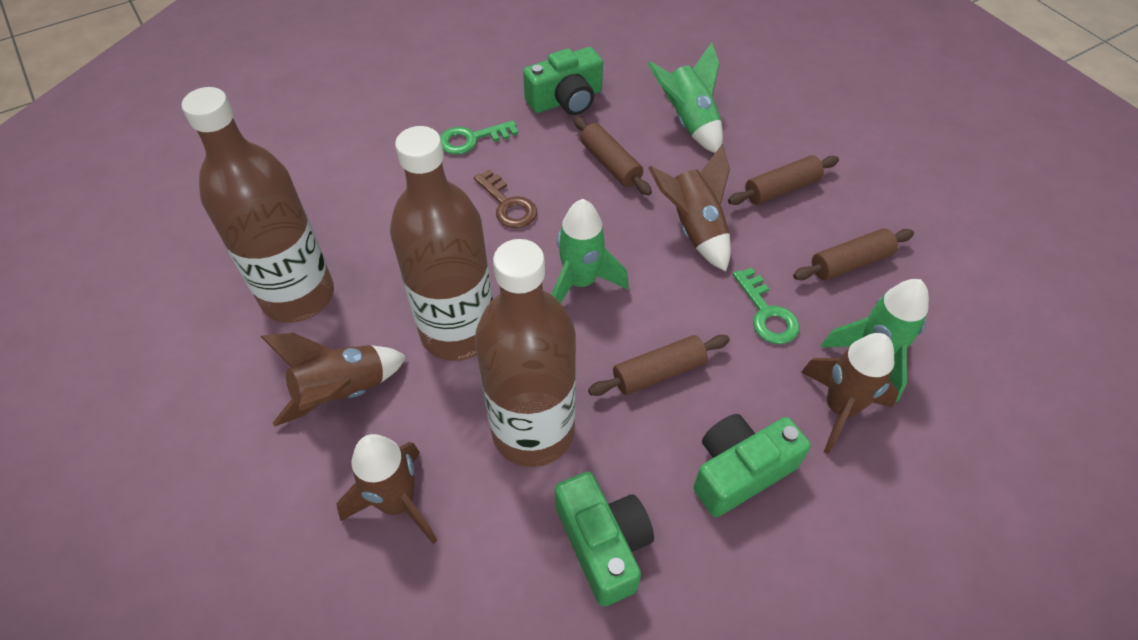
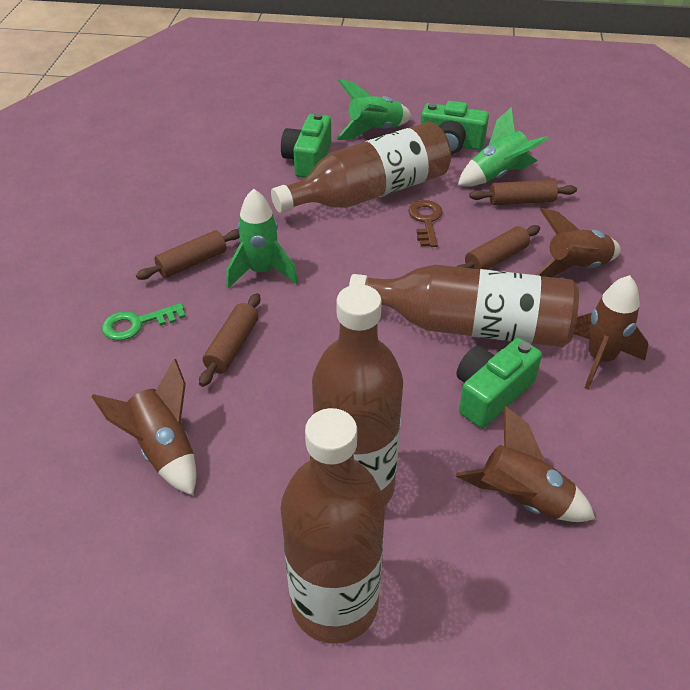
brown bottle: 3 -> 4
green key: 2 -> 1

